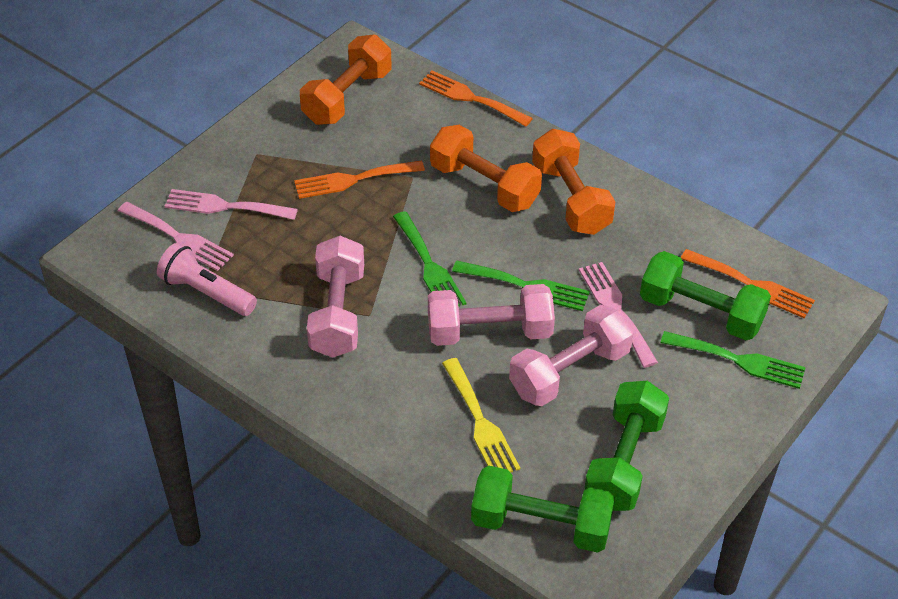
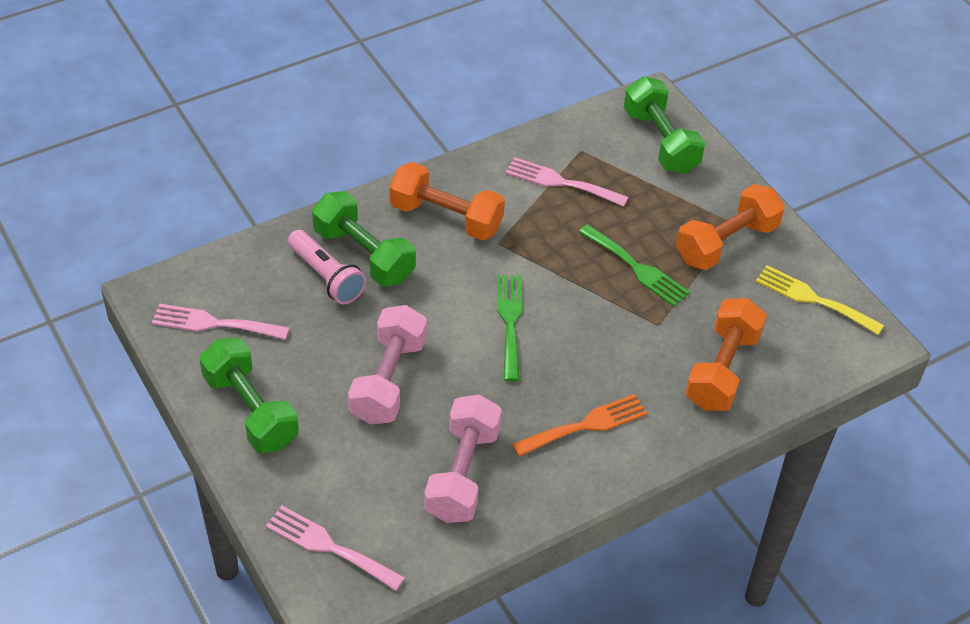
green fork: 3 -> 2
orange fork: 3 -> 1
pink dumbbell: 3 -> 2

